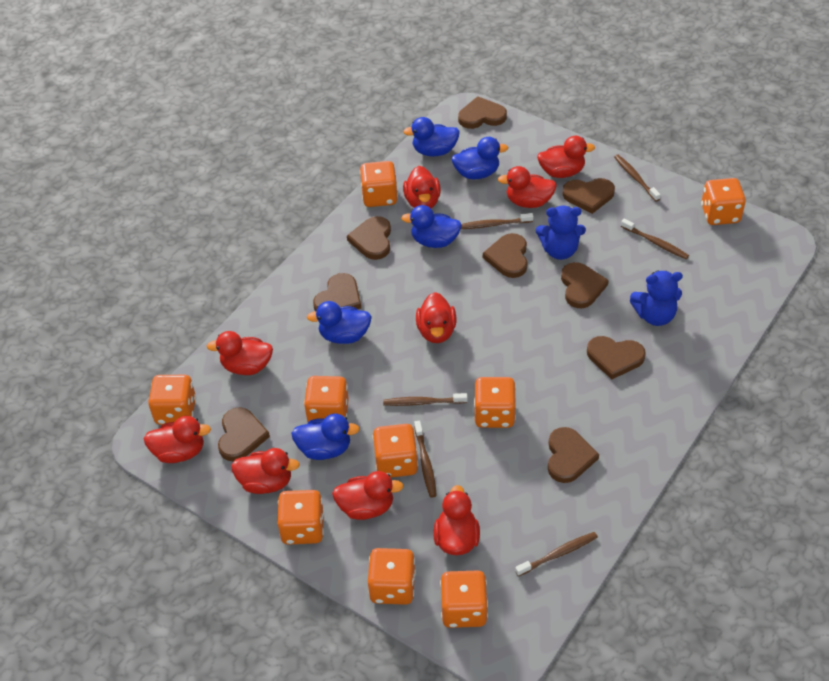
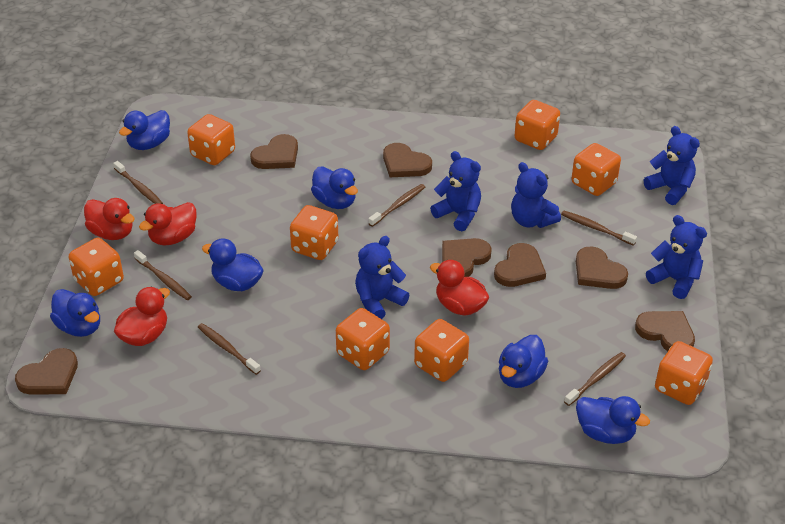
blue duck: 5 -> 6
blue teddy bear: 2 -> 5
brown heart: 9 -> 7
orange dice: 9 -> 8
red duck: 9 -> 4

